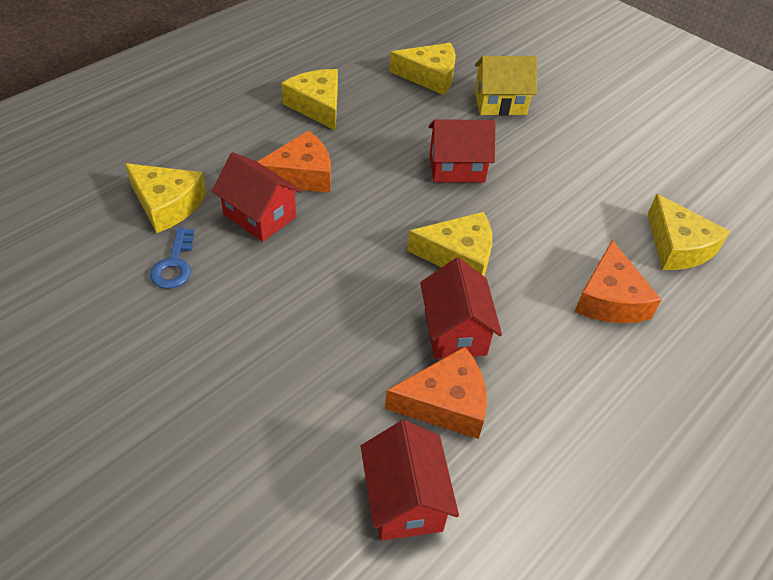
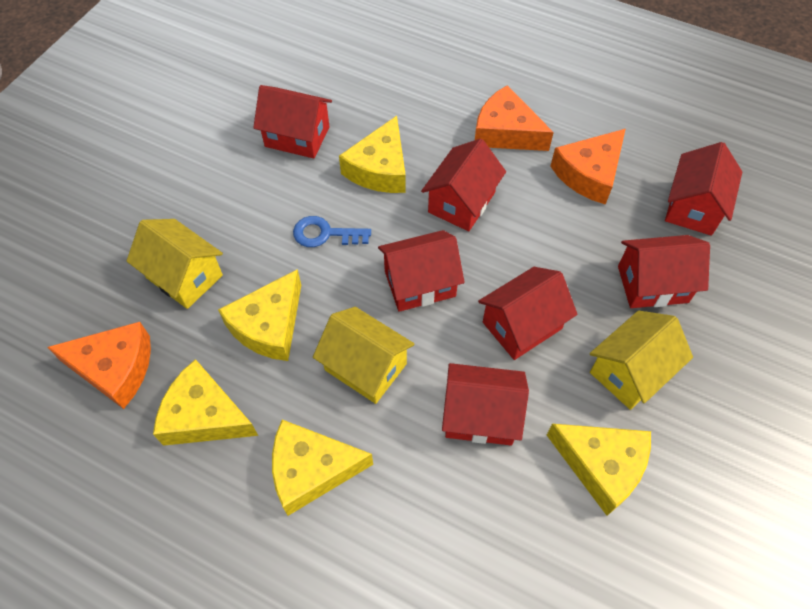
red house: 4 -> 7
yellow house: 1 -> 3

